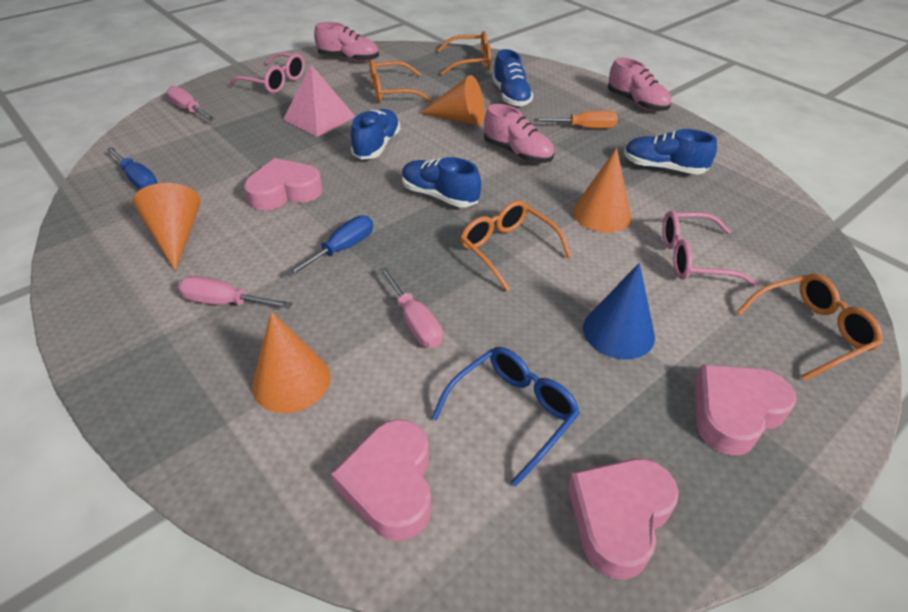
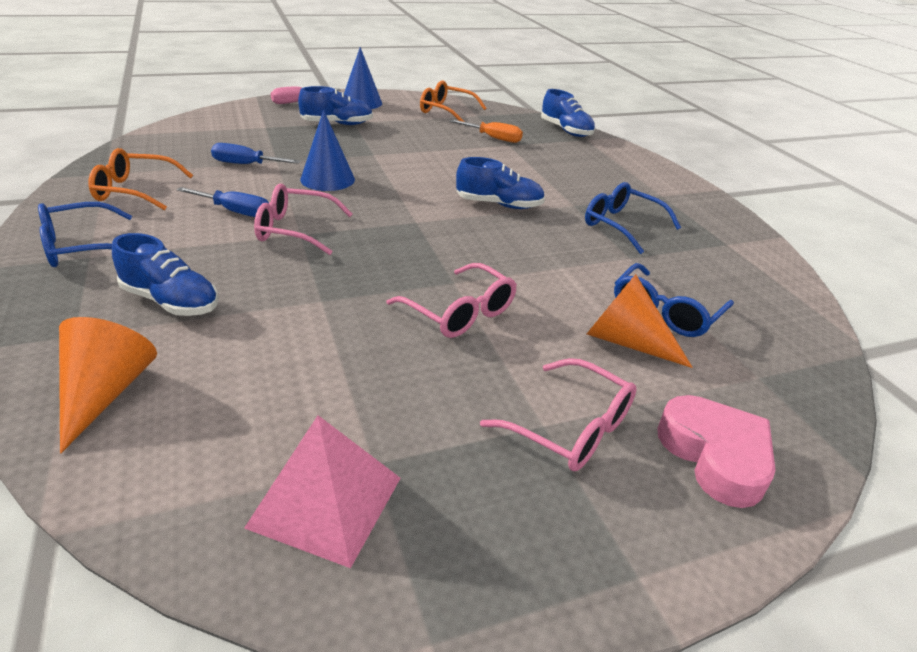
blue cone: 1 -> 2
blue glasses: 1 -> 3
orange cone: 4 -> 2
orange glasses: 4 -> 2
pink glasses: 2 -> 3
pink heart: 4 -> 1
pink screwdriver: 3 -> 1
pink shoe: 3 -> 0

